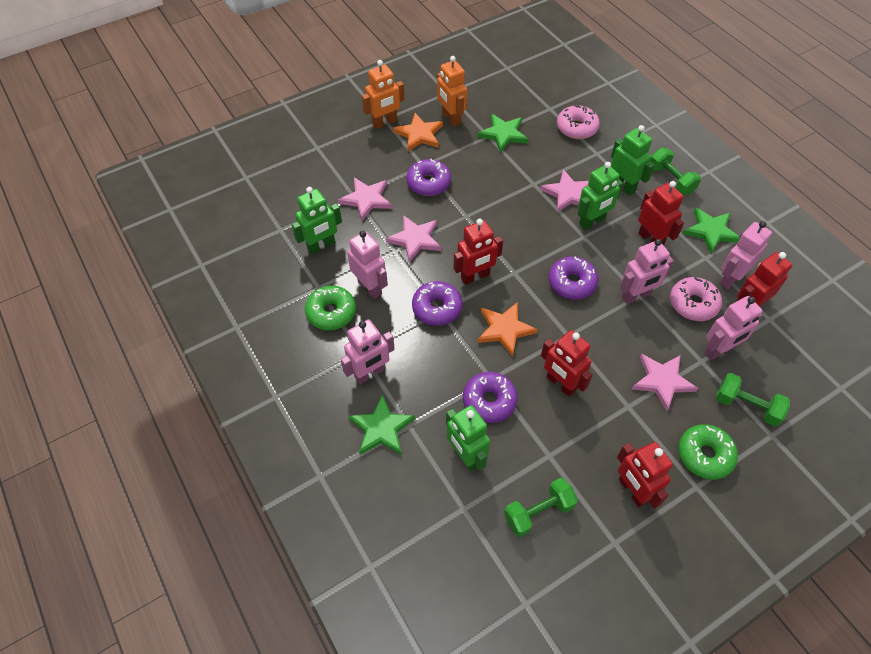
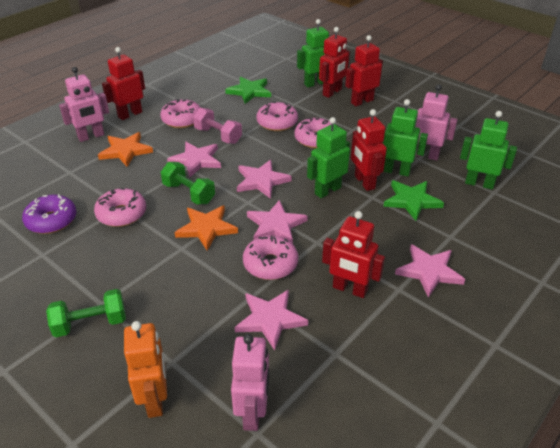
green donut: 2 -> 0
green dumbbell: 3 -> 2
green star: 3 -> 2
orange robot: 2 -> 1
pink donut: 2 -> 5
pink dumbbell: 0 -> 1
pink robot: 5 -> 3
pink star: 4 -> 5
purple donut: 4 -> 1

